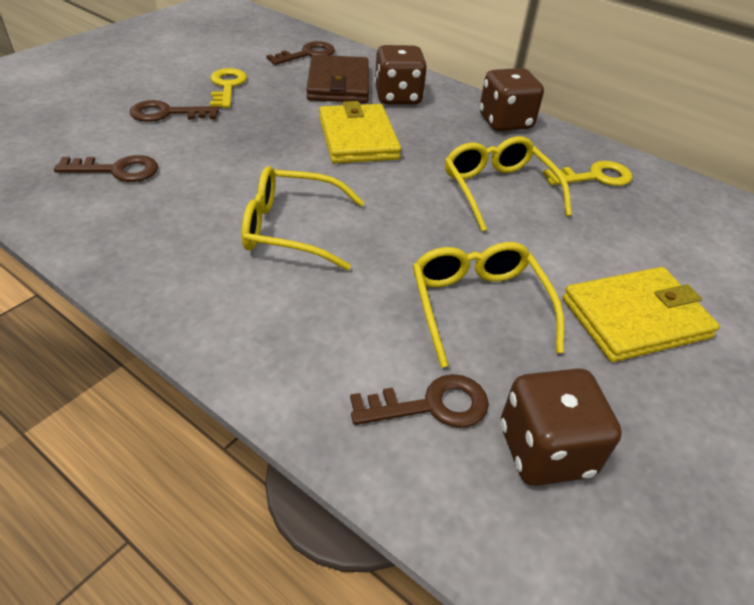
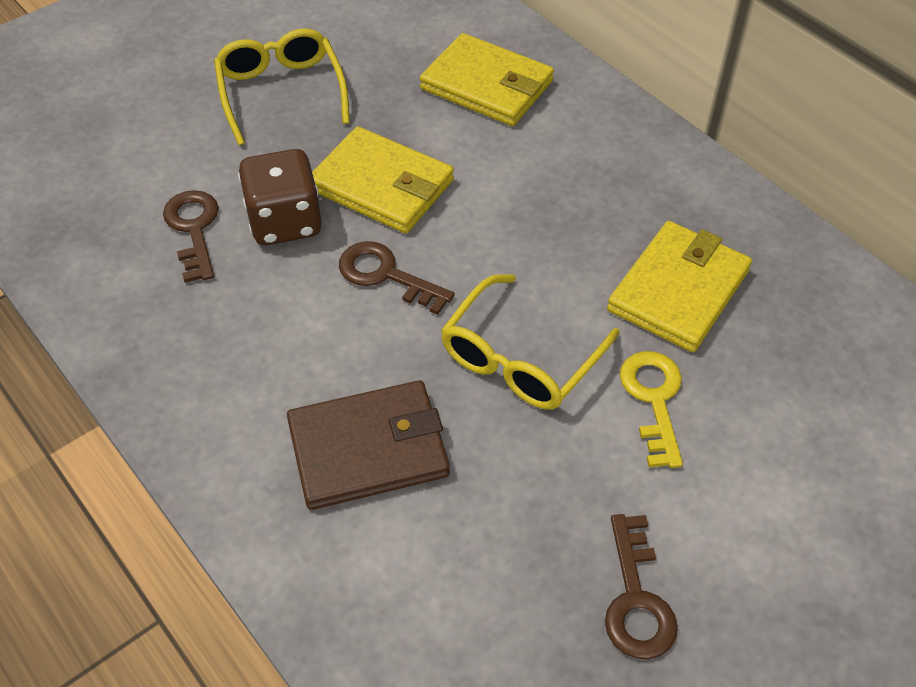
brown dice: 3 -> 1
brown key: 4 -> 3
yellow glasses: 3 -> 2
yellow key: 2 -> 1
yellow wallet: 2 -> 3

